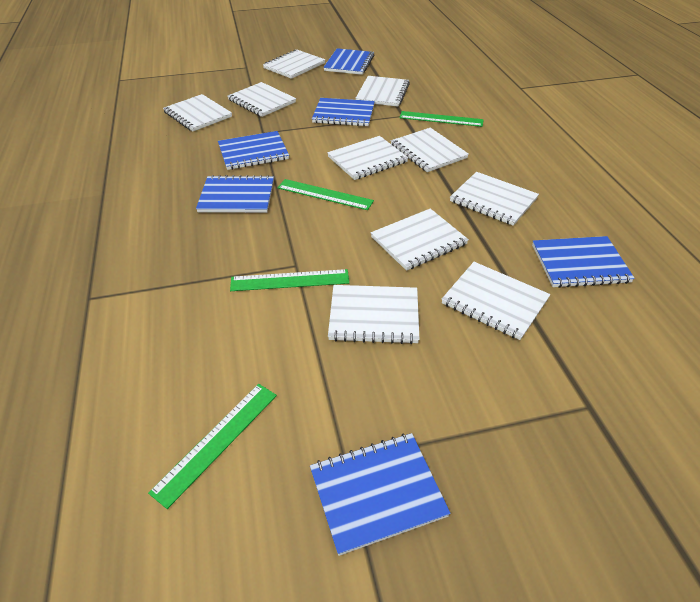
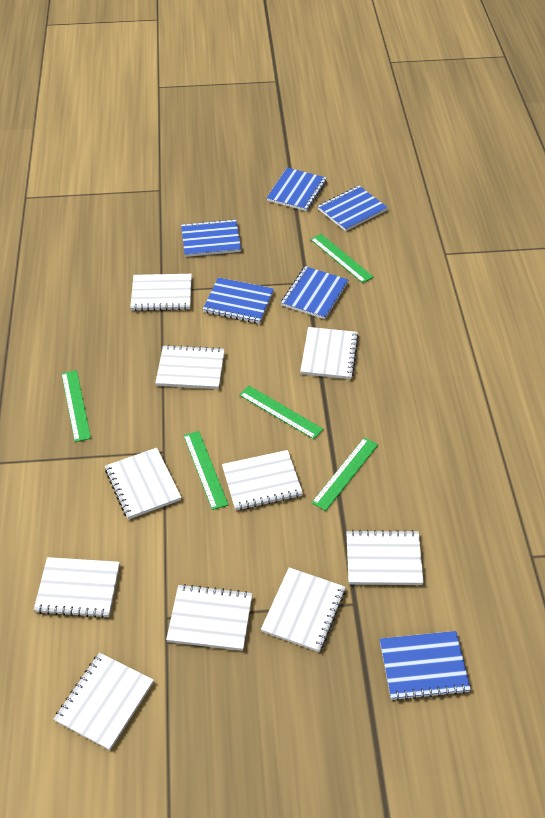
green ruler: 4 -> 5

